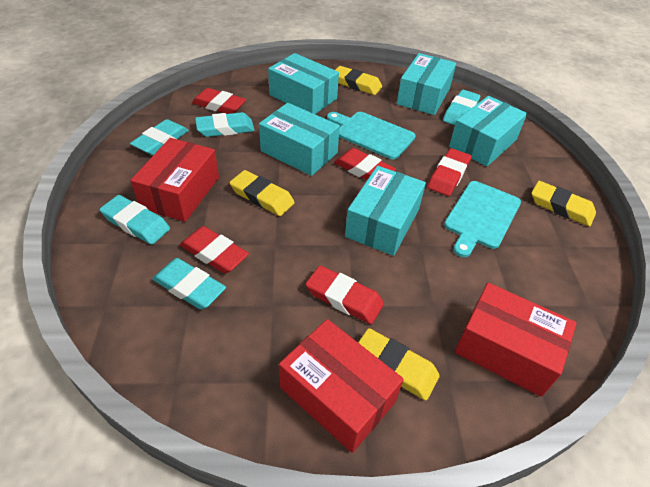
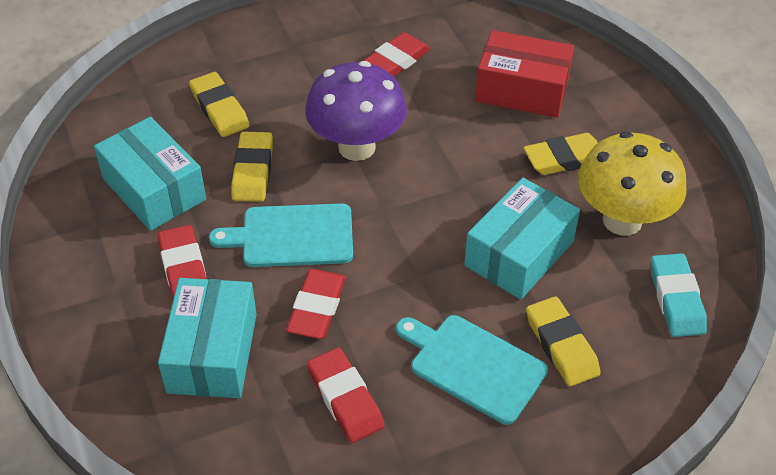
purple mushroom: 0 -> 1
red box: 3 -> 1
red eraser: 5 -> 4
turquoise box: 5 -> 3
turquoise eraser: 5 -> 1
yellow mushroom: 0 -> 1

